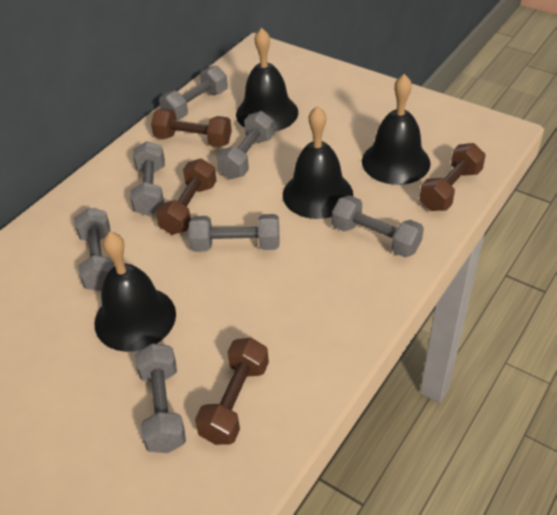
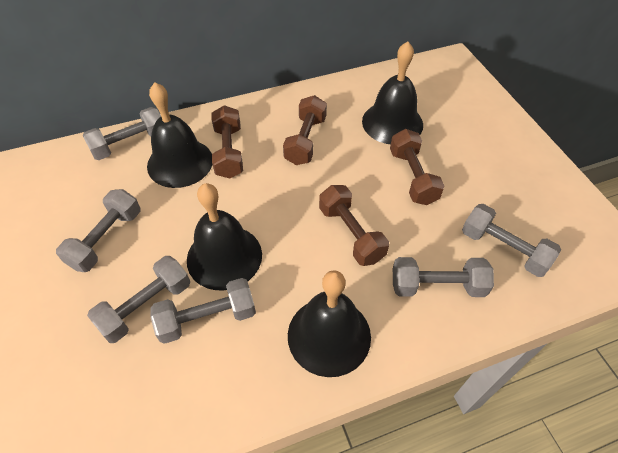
grey dumbbell: 7 -> 6

